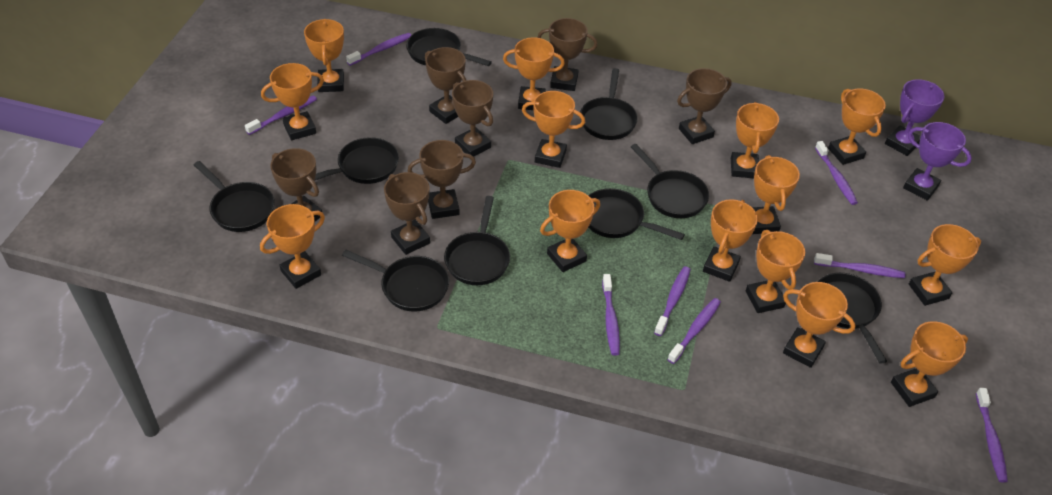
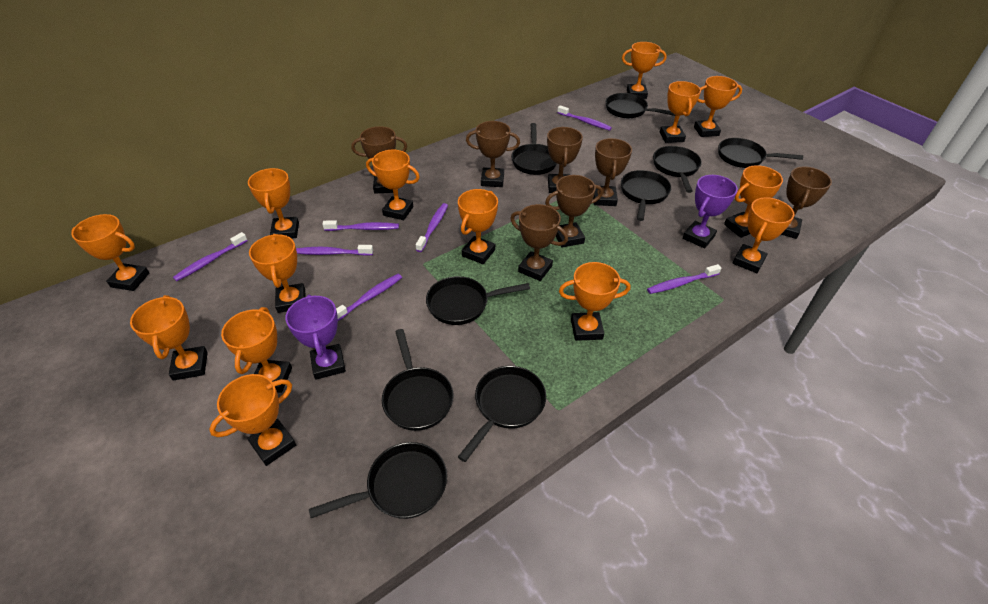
purple toothbrush: 8 -> 7

